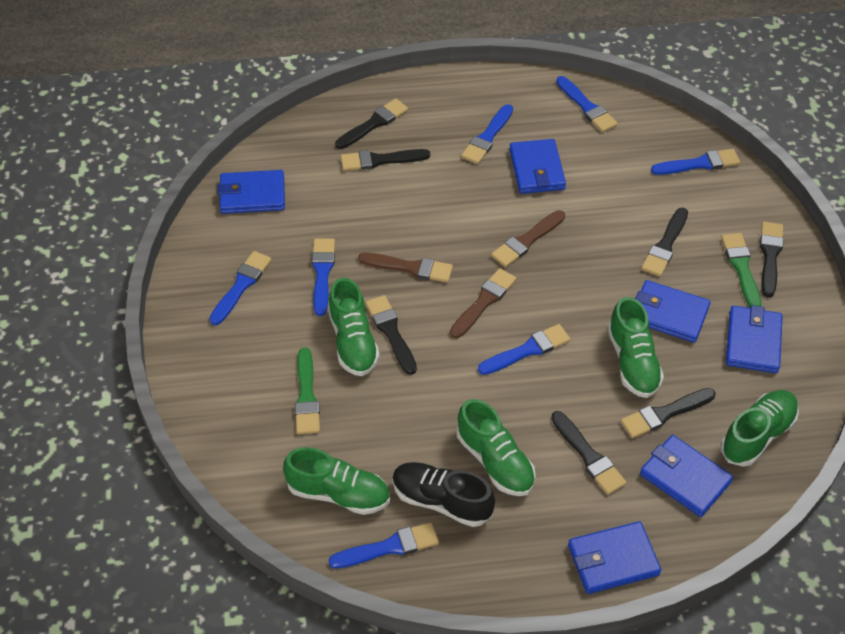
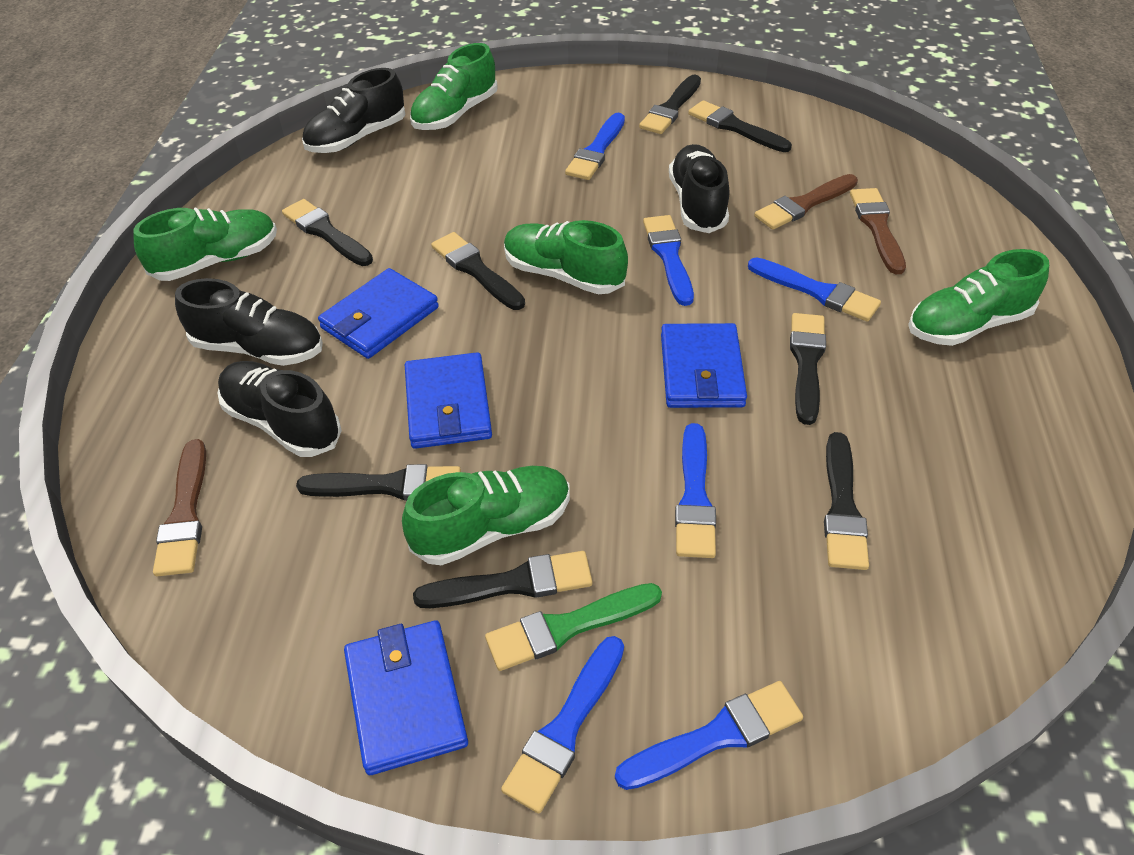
black brush: 7 -> 8
black shoe: 1 -> 4
blue brush: 7 -> 6
blue wallet: 6 -> 4
green brush: 2 -> 1

